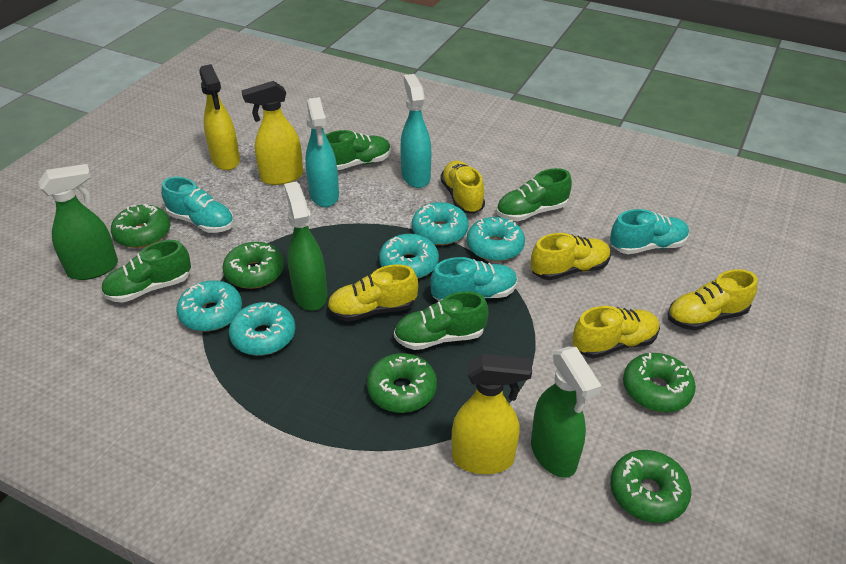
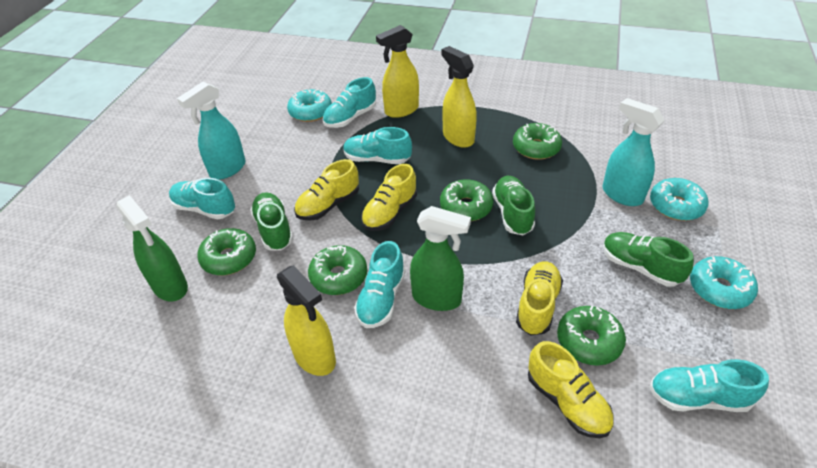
green shoe: 4 -> 3
green spray bottle: 3 -> 2
turquoise donut: 5 -> 3
turquoise shoe: 3 -> 5
yellow shoe: 5 -> 4

